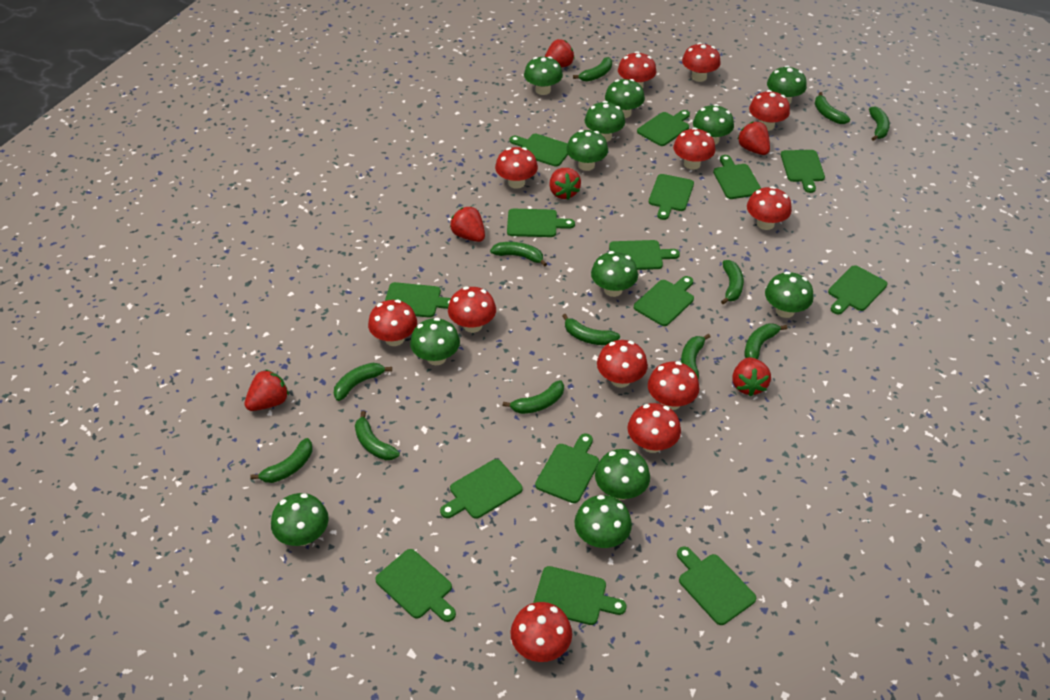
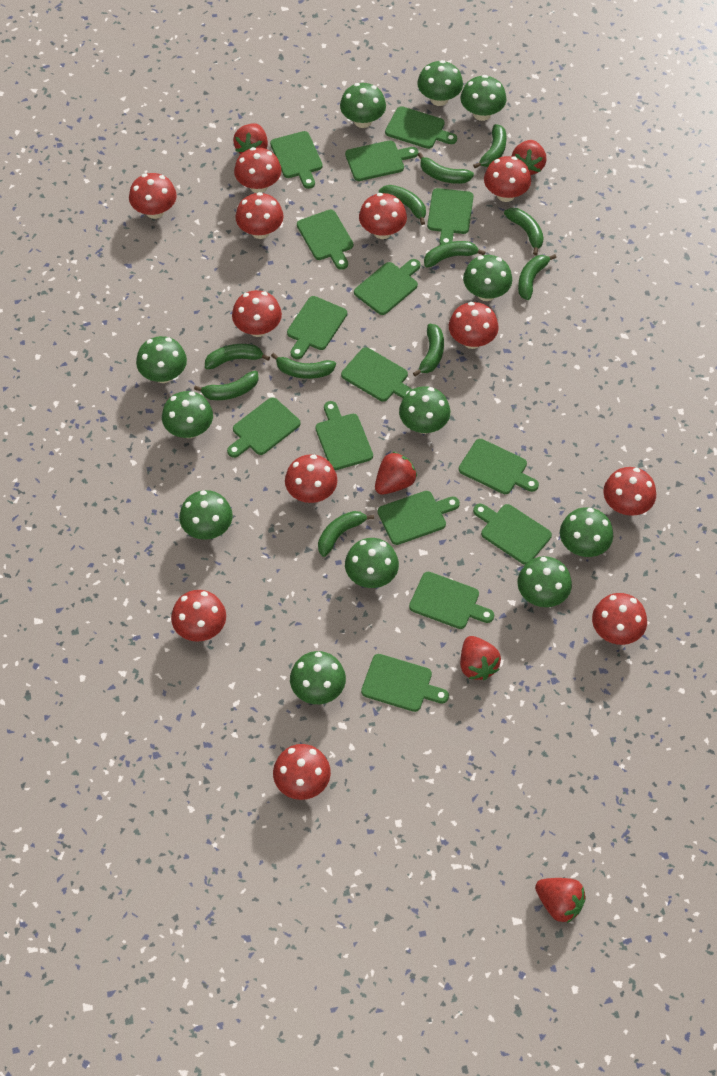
green banana: 12 -> 11
red strawberry: 6 -> 5

